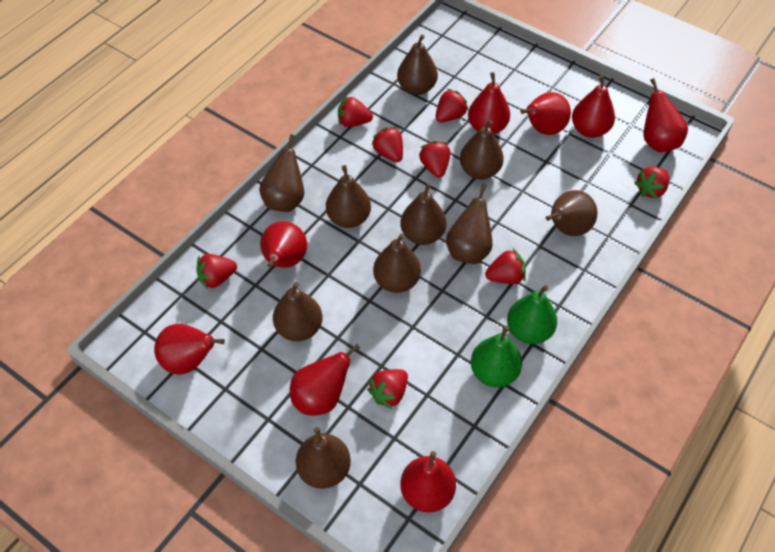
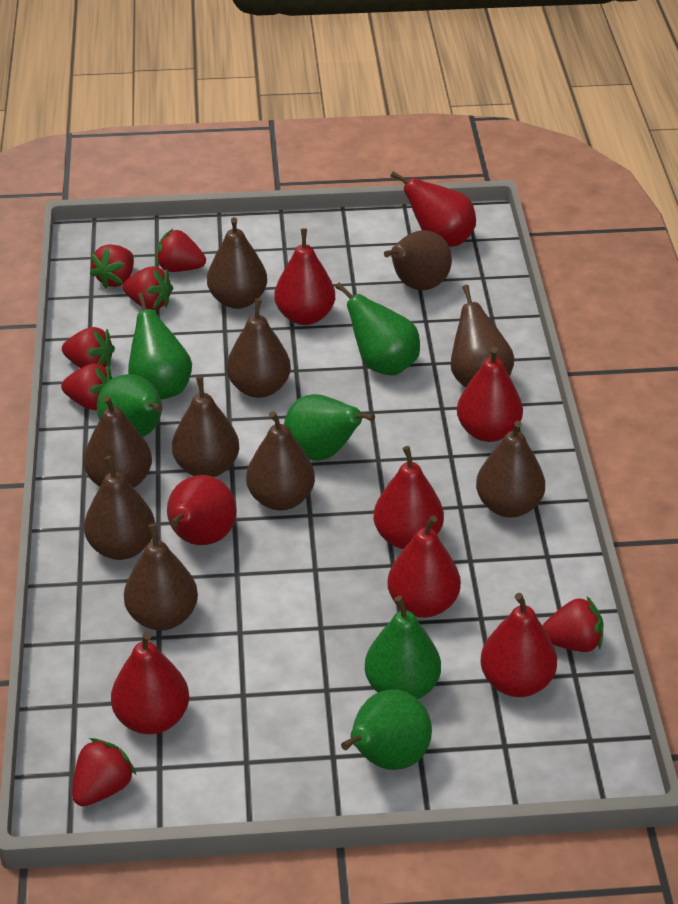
green pear: 2 -> 6
red strawberry: 8 -> 7

